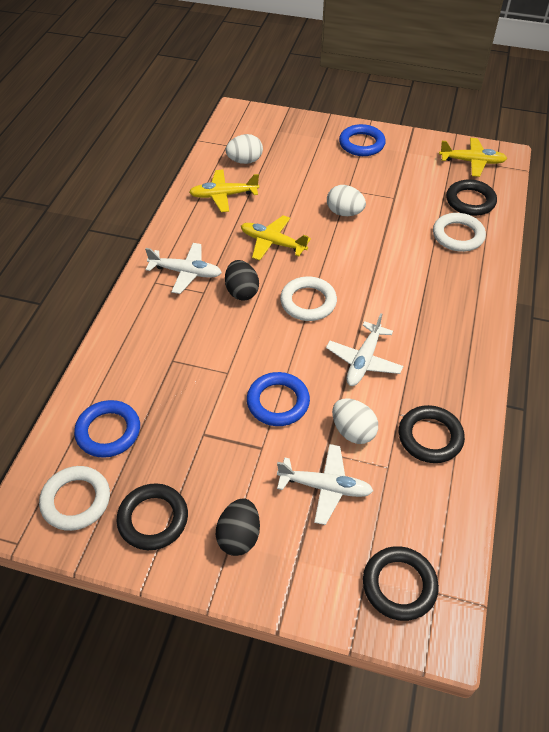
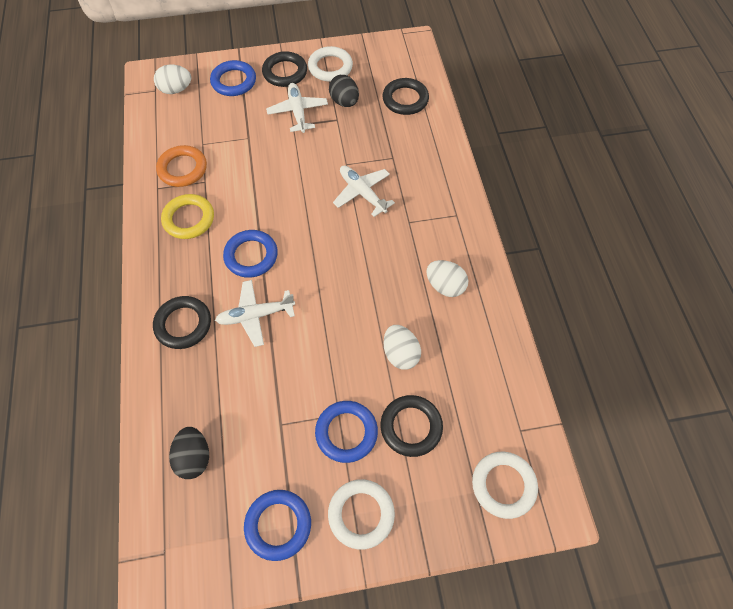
blue ring: 3 -> 4
orange ring: 0 -> 1
yellow plane: 3 -> 0
yellow ring: 0 -> 1

